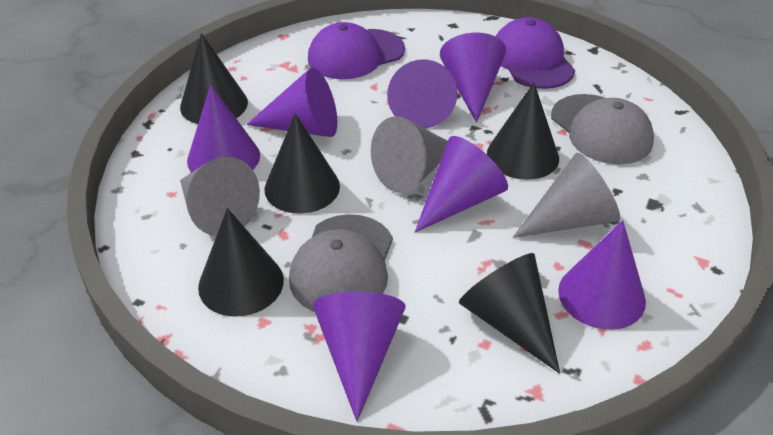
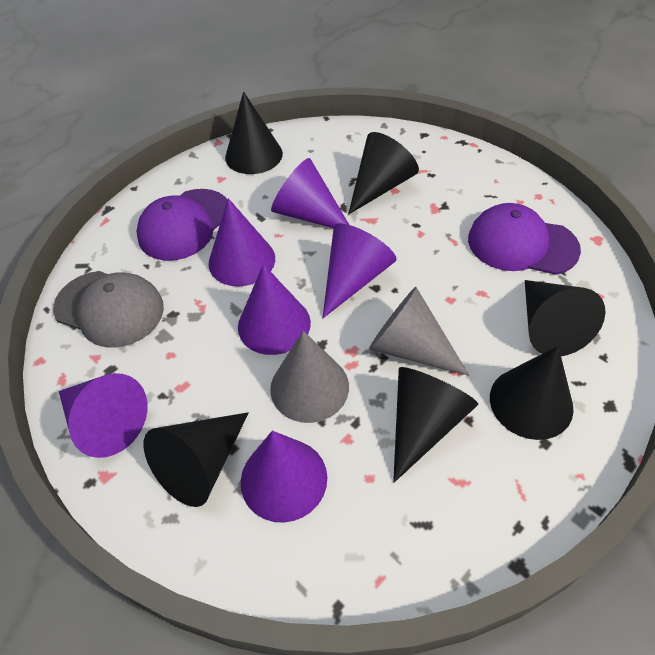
black cone: 5 -> 6
grey cap: 2 -> 1
grey cone: 3 -> 2
purple cone: 7 -> 6

